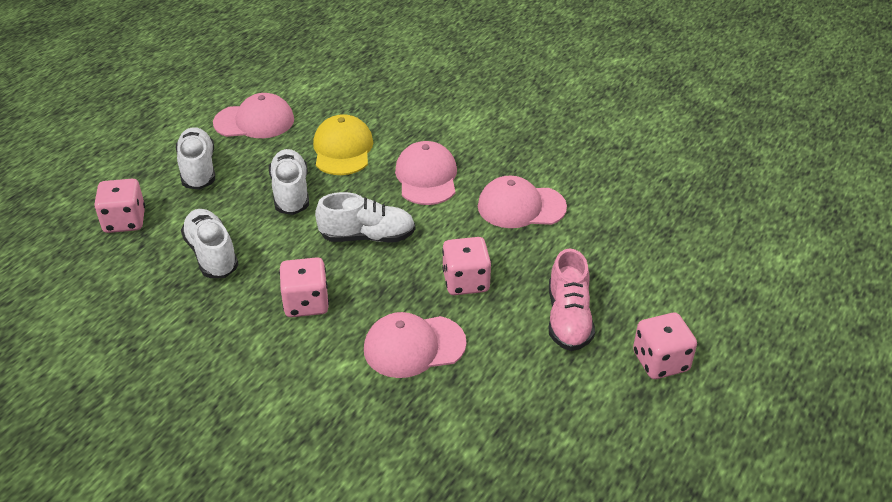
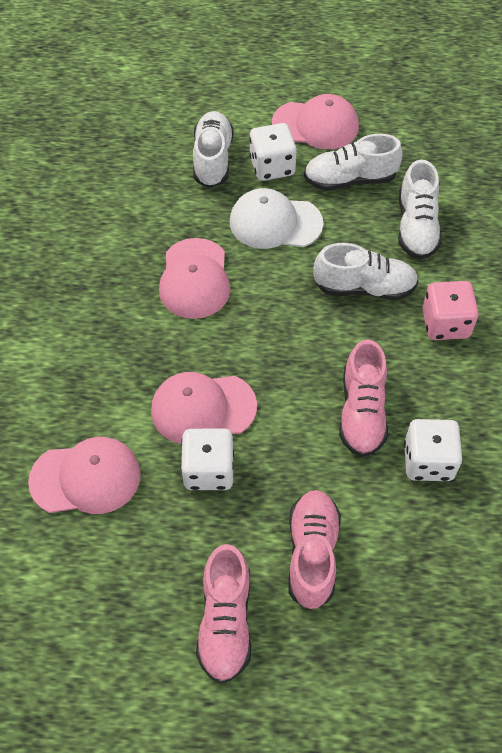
pink dice: 4 -> 1
pink shoe: 1 -> 3
white cap: 0 -> 1
white dice: 0 -> 3
yellow cap: 1 -> 0

